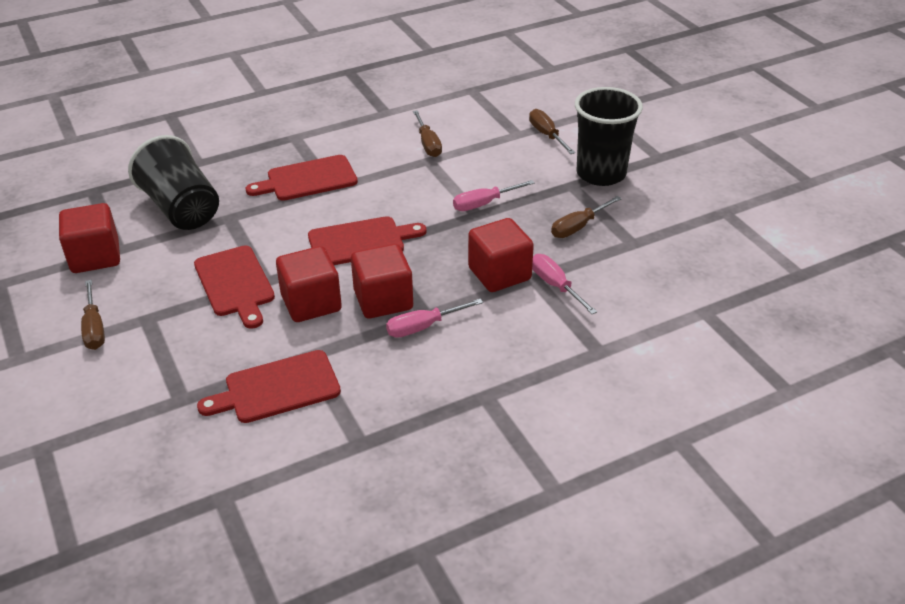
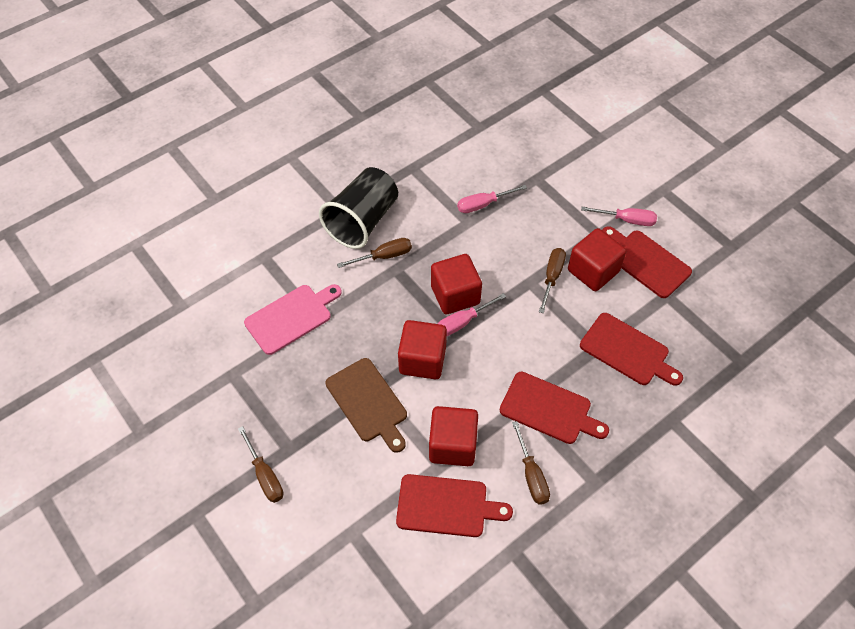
black cup: 2 -> 1
brown cutting board: 0 -> 1
pink cutting board: 0 -> 1

